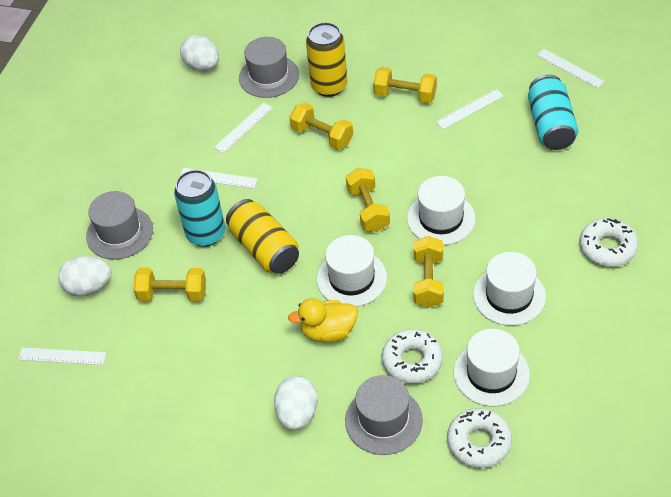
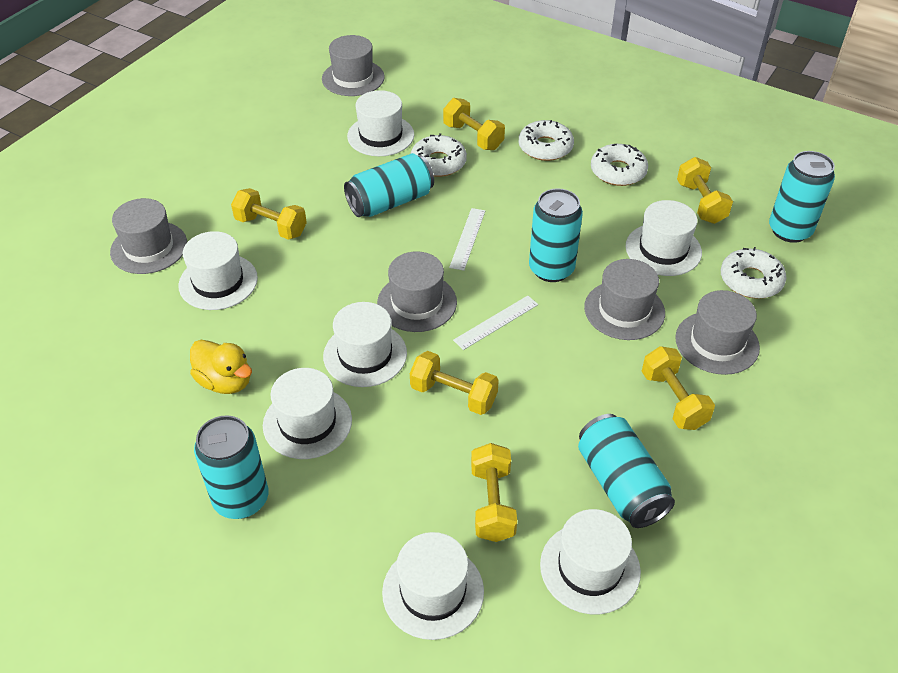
grey hat: 3 -> 5
turquoise can: 2 -> 5
white donut: 3 -> 4
white egg: 3 -> 0
white hat: 4 -> 7
white ruler: 5 -> 2
yellow can: 2 -> 0
yellow dumbbell: 5 -> 6

